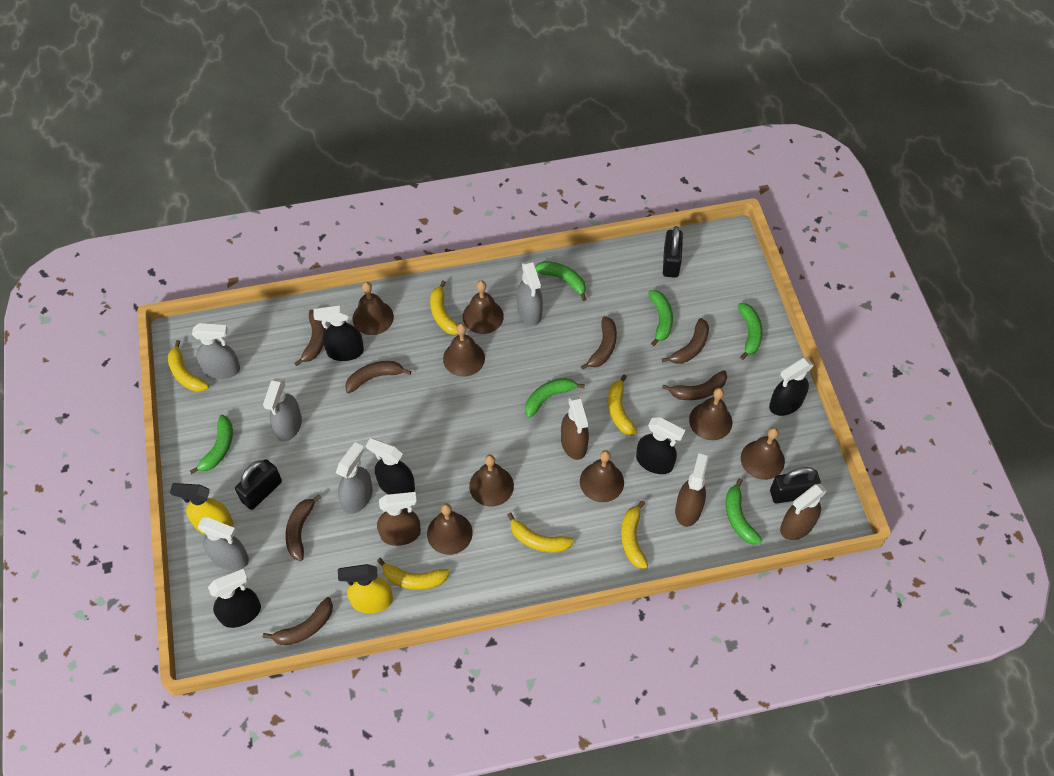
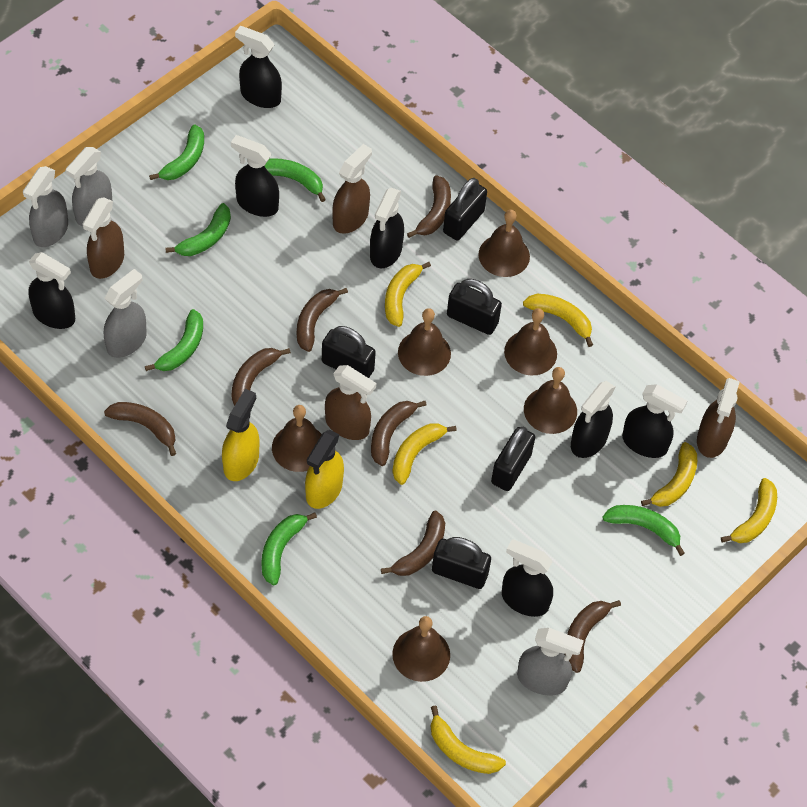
black padlock: 3 -> 5
black spray bottle: 5 -> 7
brown bell: 8 -> 6
grey spray bottle: 5 -> 4

